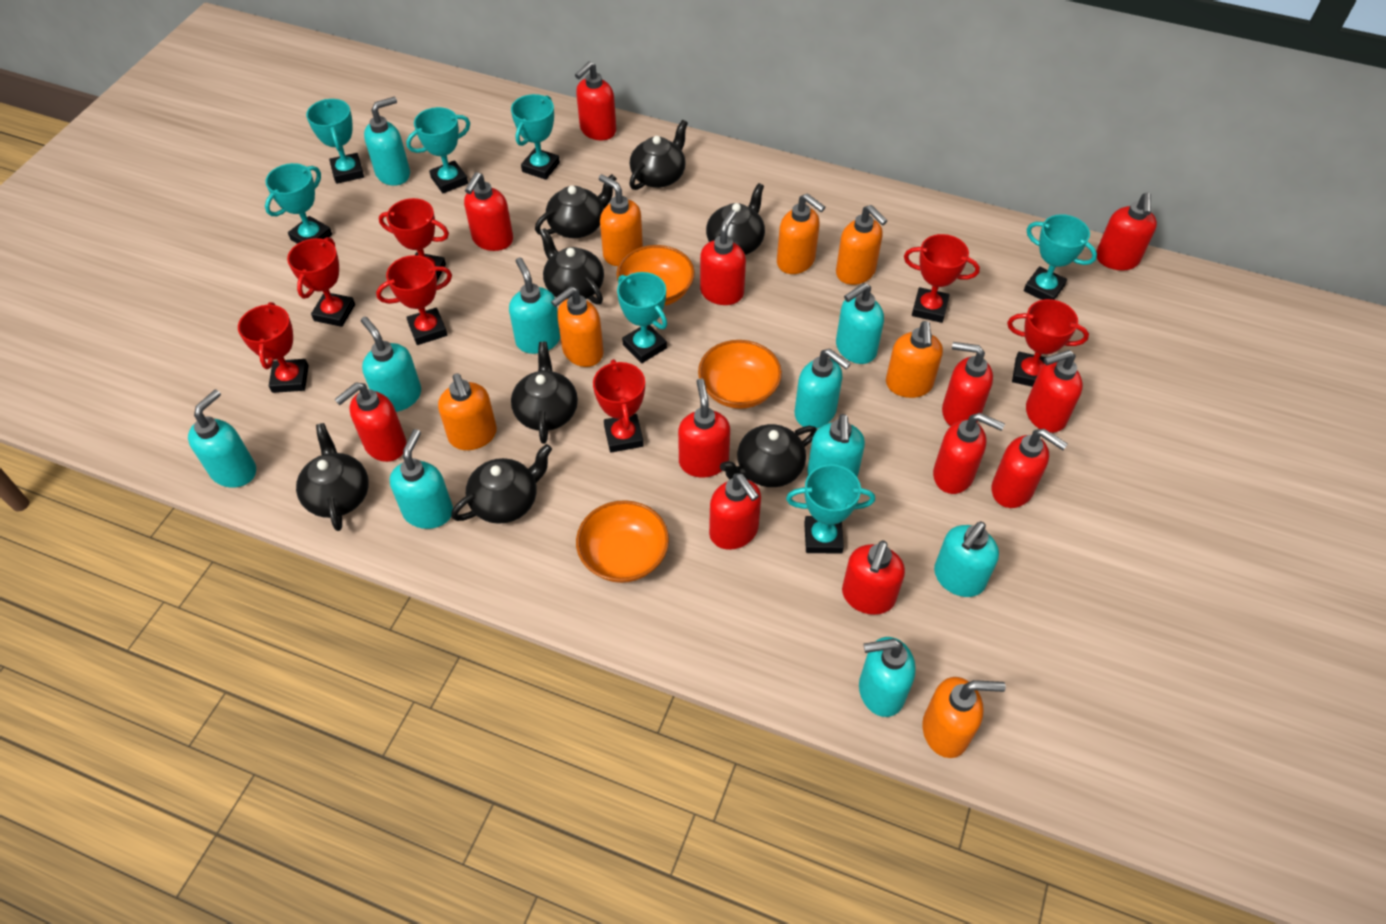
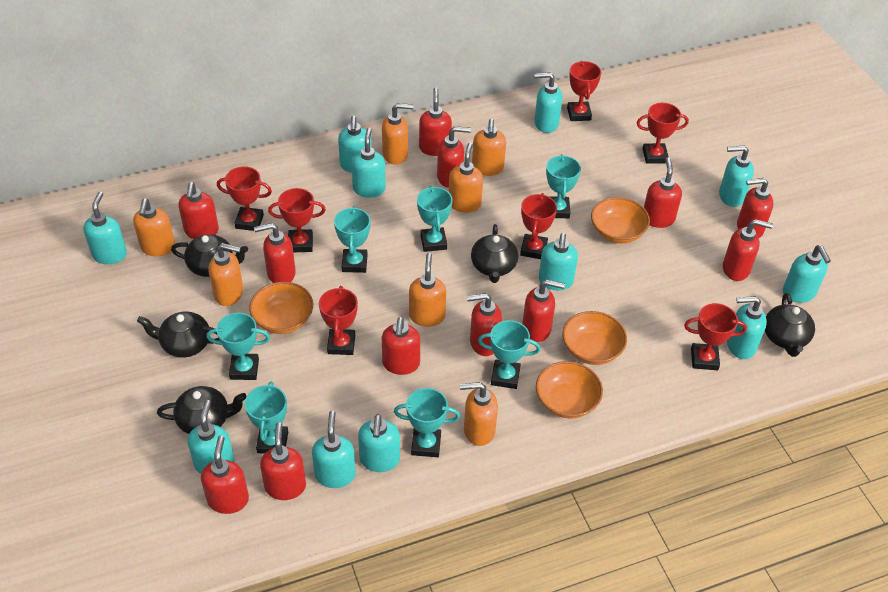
black teapot: 8 -> 5
orange bowl: 3 -> 4
turquoise soap dispenser: 10 -> 11

